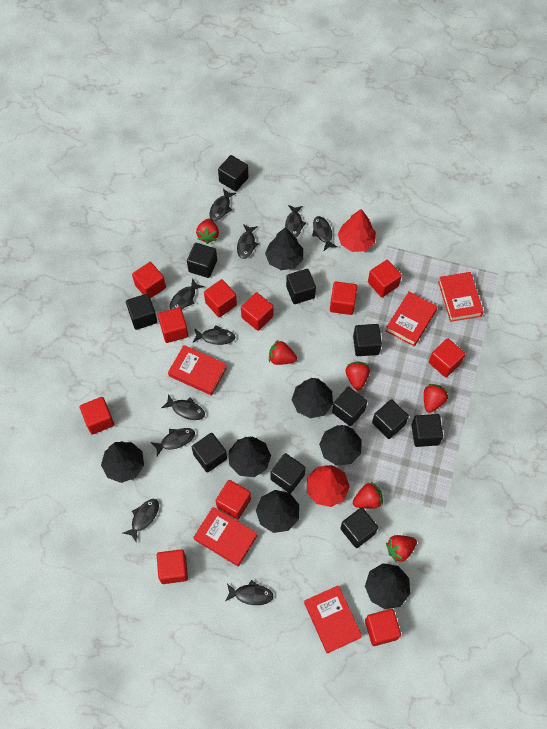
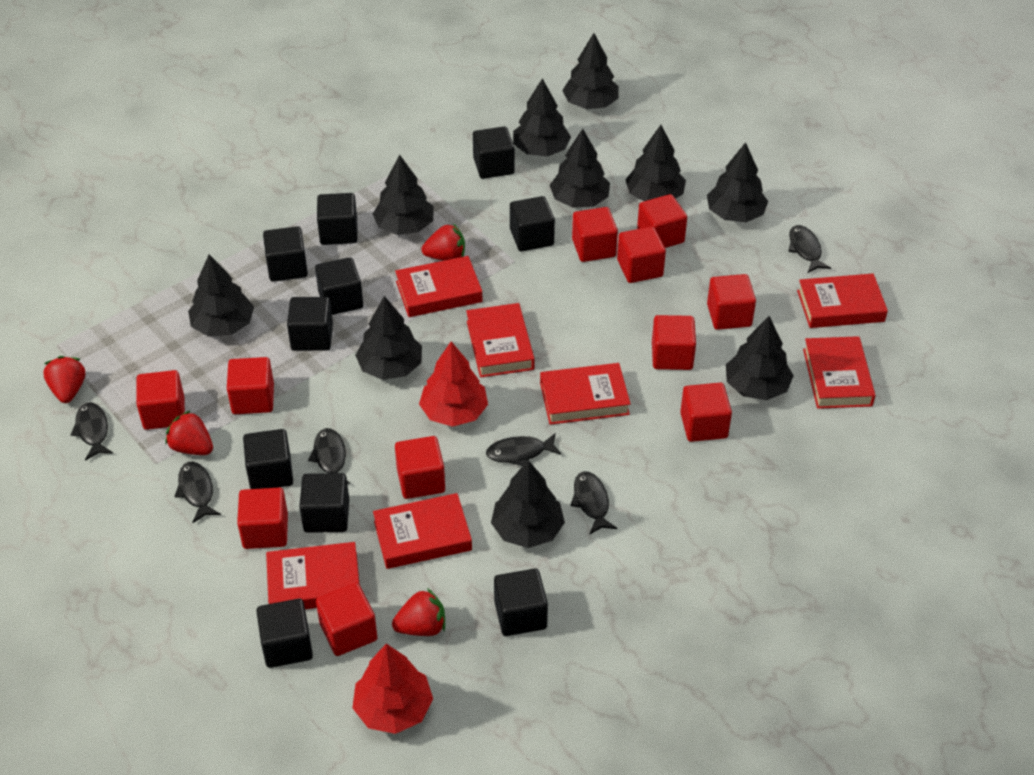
black cube: 11 -> 10
black fish: 10 -> 6
black tree: 7 -> 10
red book: 5 -> 7
red strawberry: 6 -> 4

